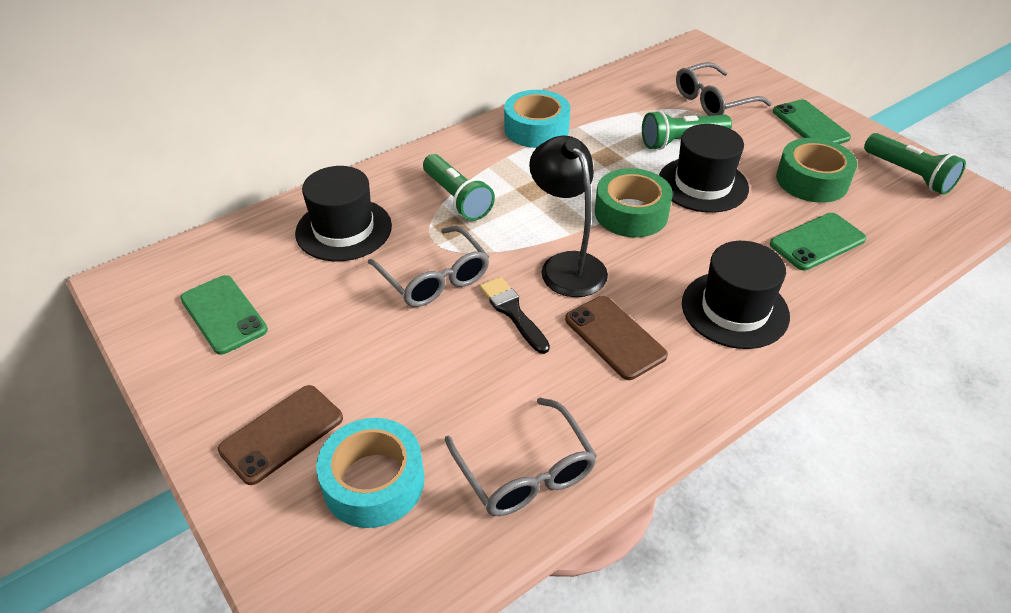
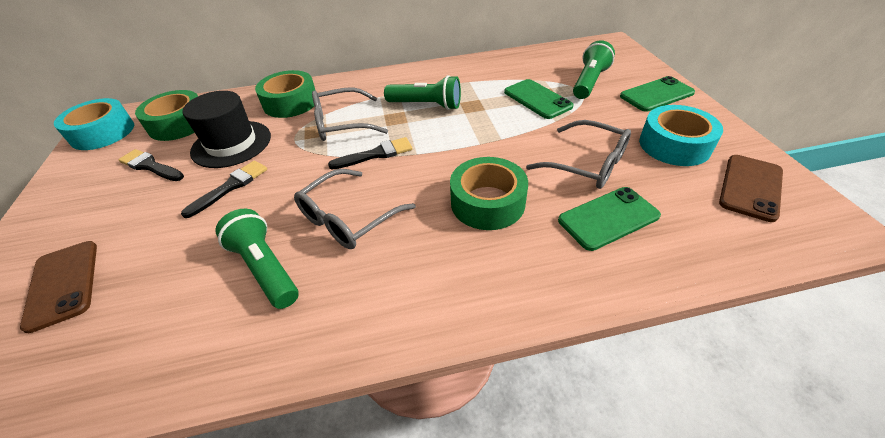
black brush: 1 -> 3
black hat: 3 -> 1
black lamp: 1 -> 0
green tape: 2 -> 3

